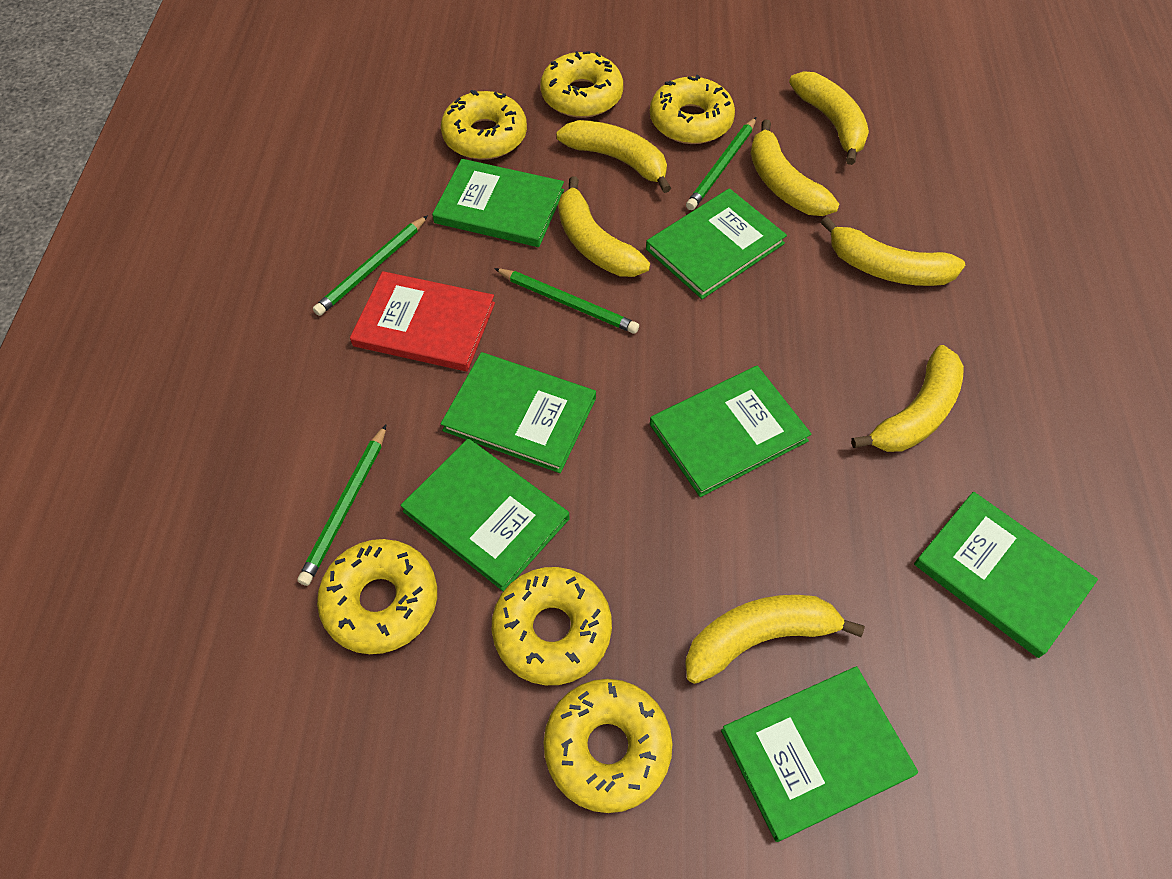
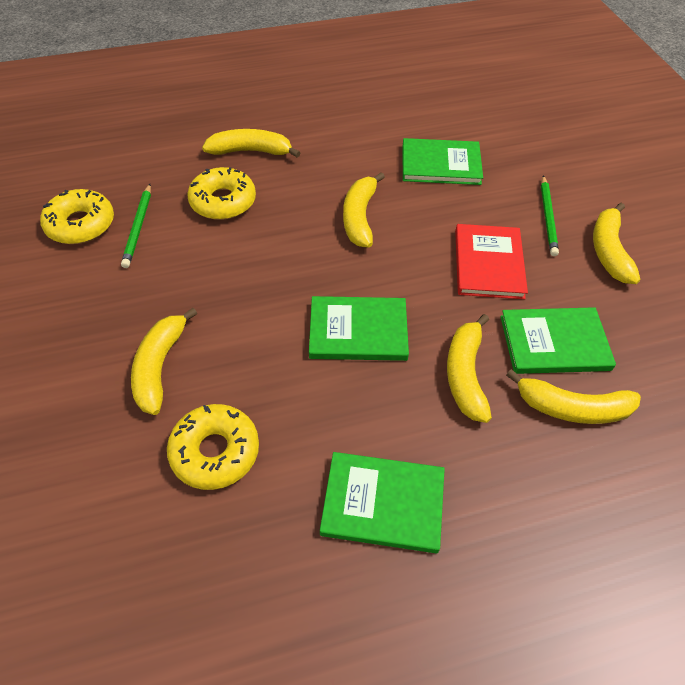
green book: 7 -> 4
green pencil: 4 -> 2
yellow banana: 7 -> 6
yellow donut: 6 -> 3

